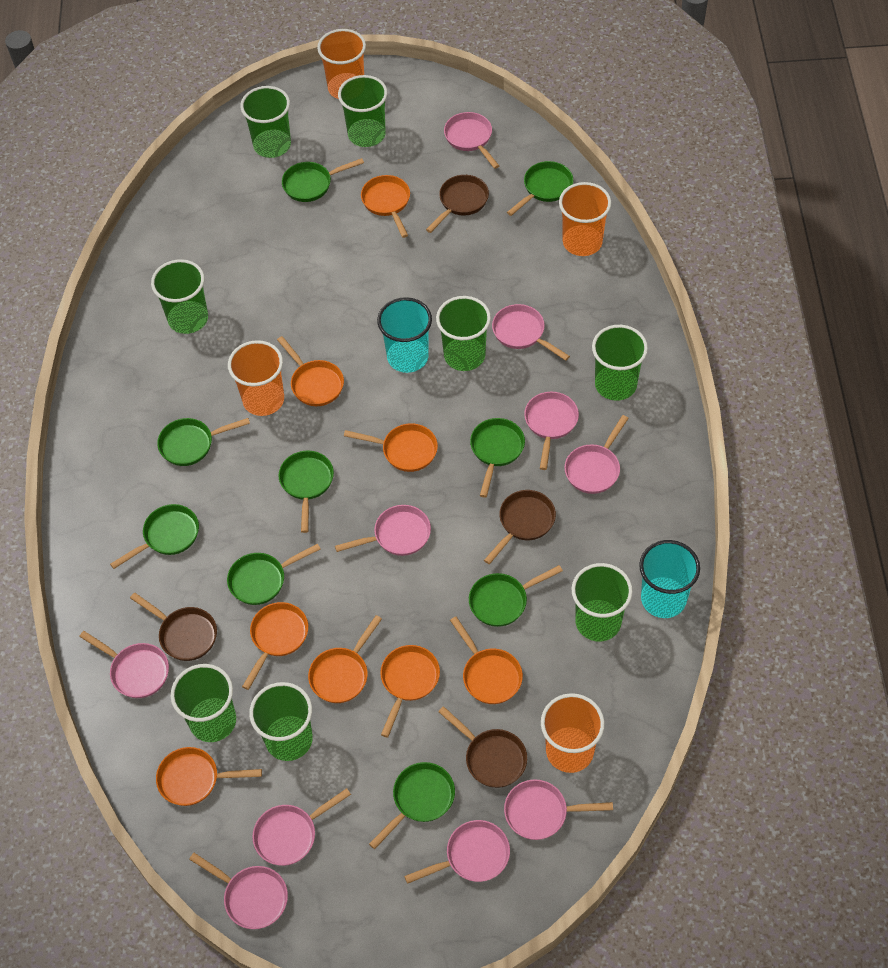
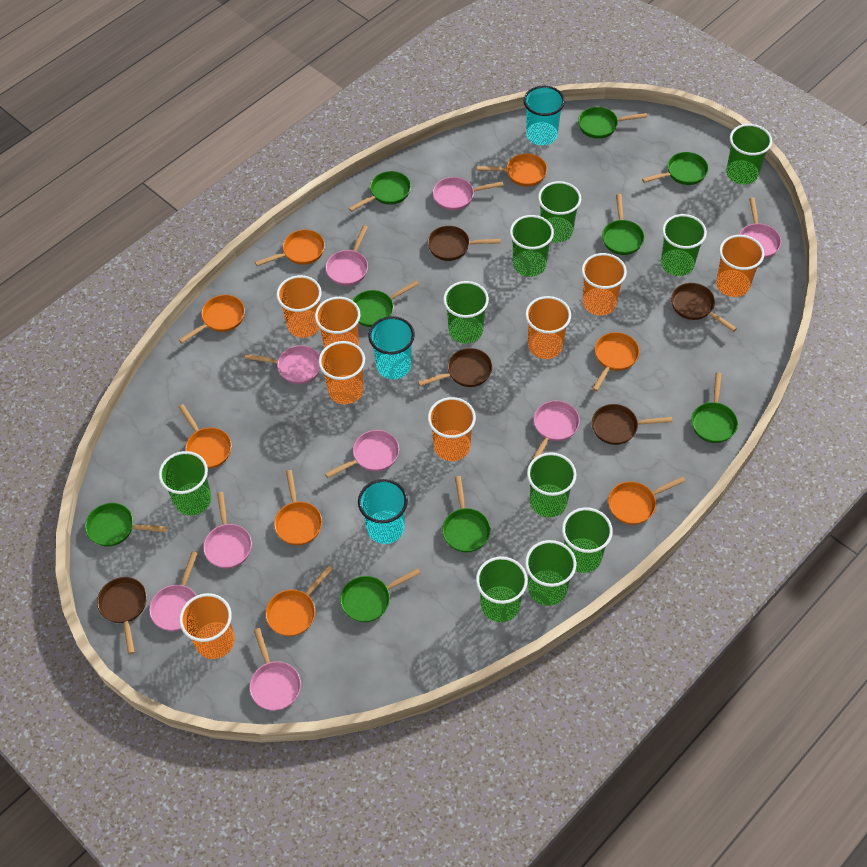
brown pan: 4 -> 5
green cup: 8 -> 10
orange cup: 4 -> 8
pink pan: 10 -> 9
turquoise cup: 2 -> 3

